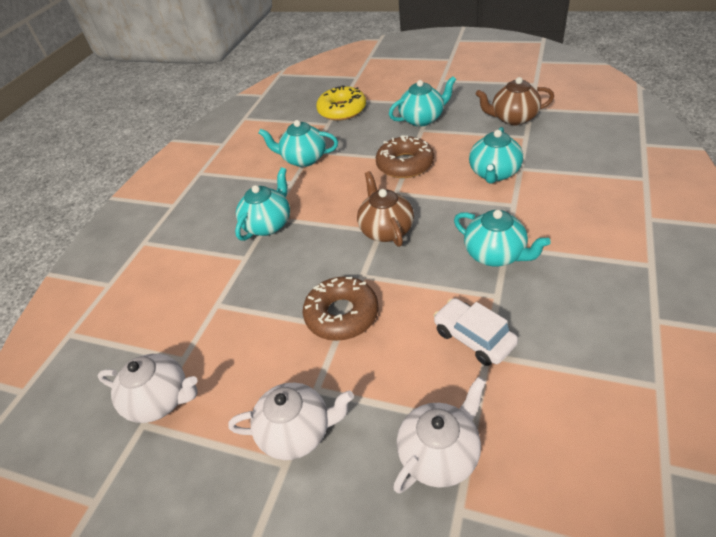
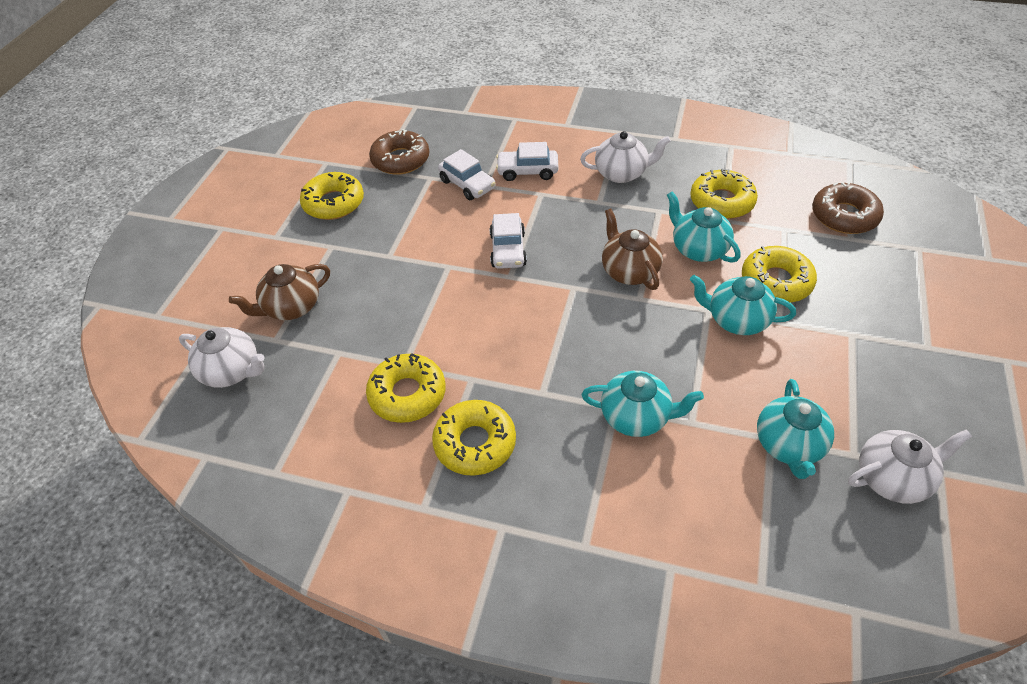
turquoise teapot: 5 -> 4
white car: 1 -> 3
yellow donut: 1 -> 5

